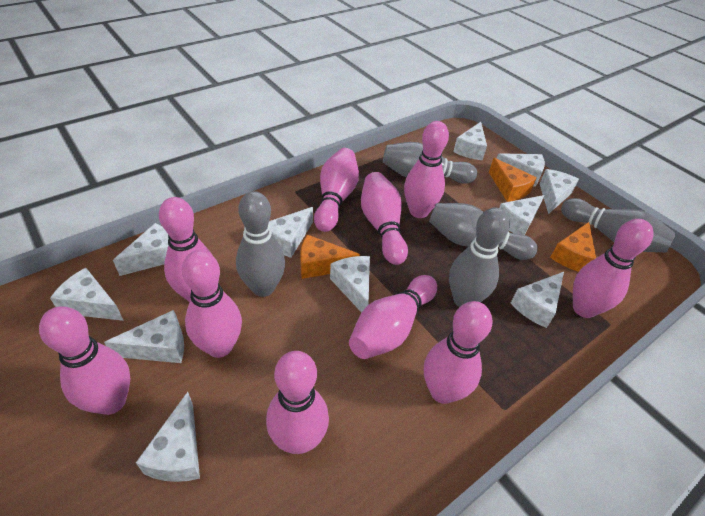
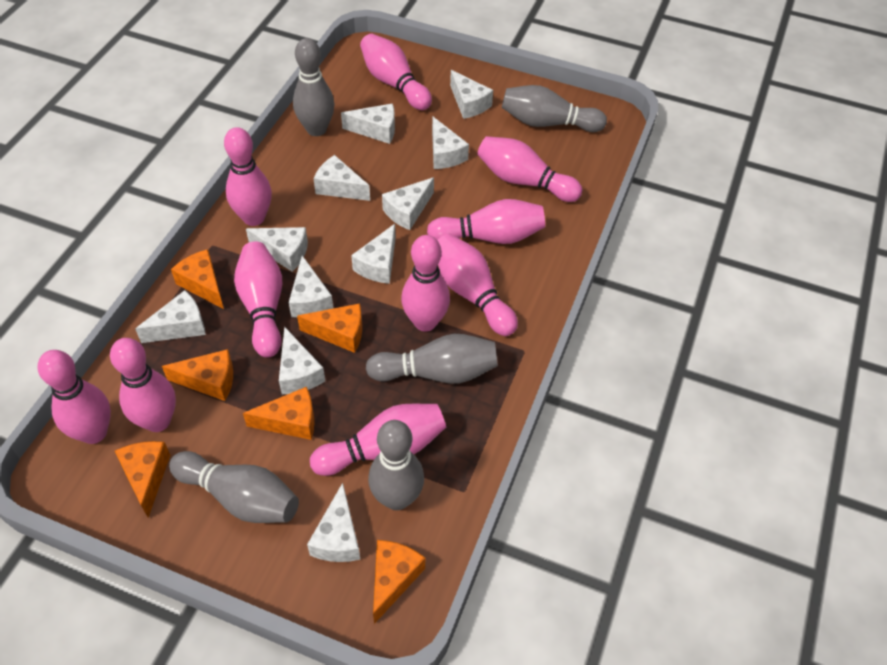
orange cheese: 3 -> 6

